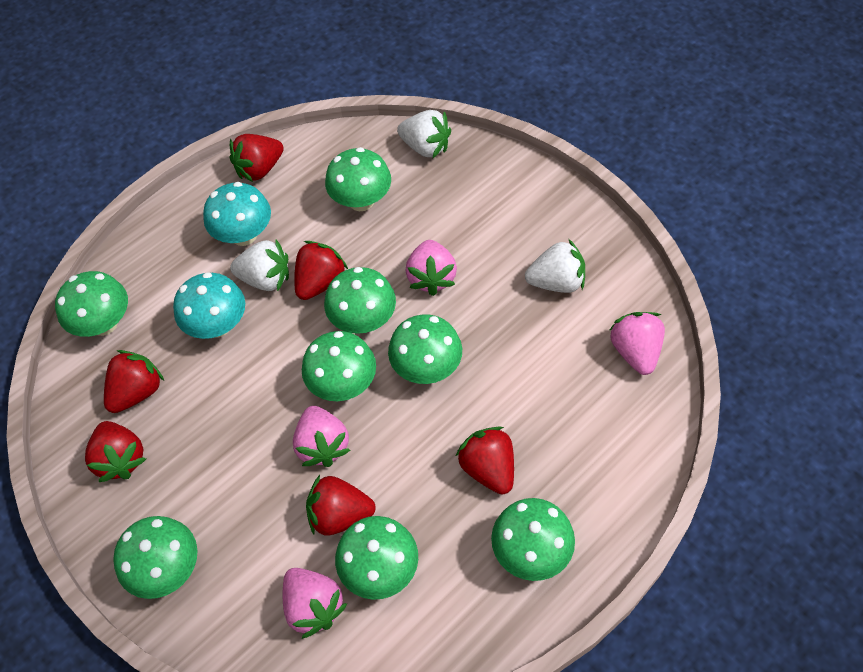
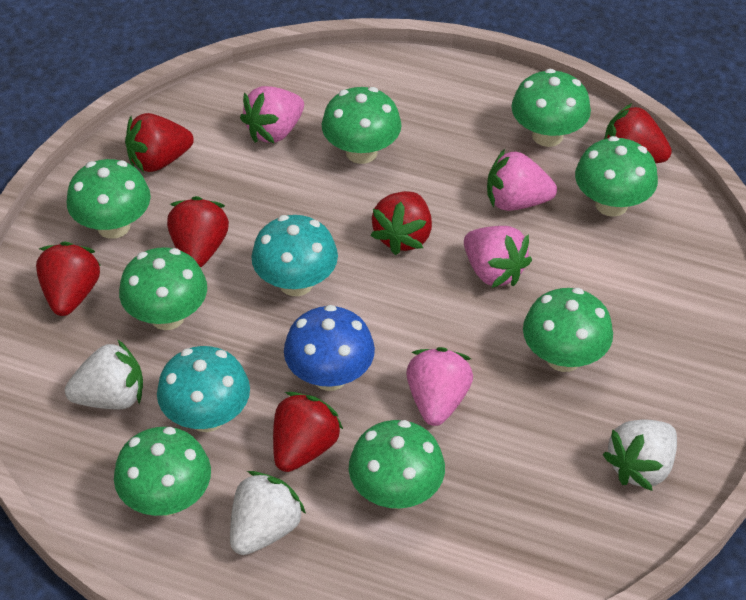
blue mushroom: 0 -> 1

